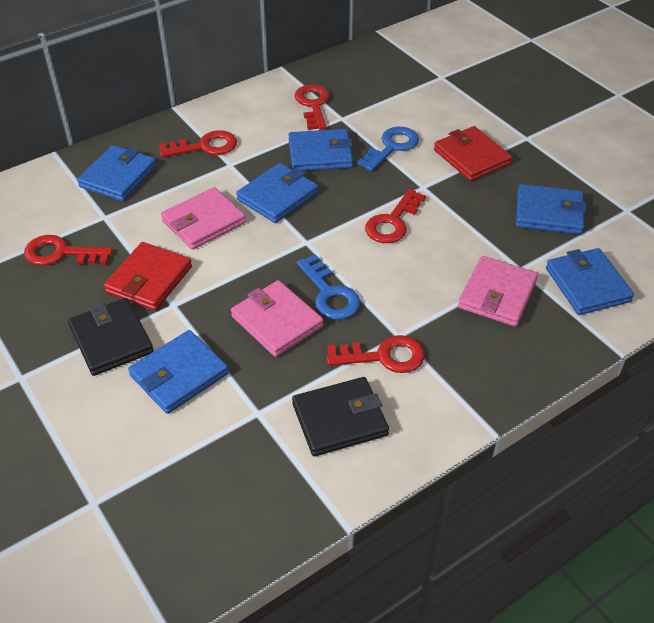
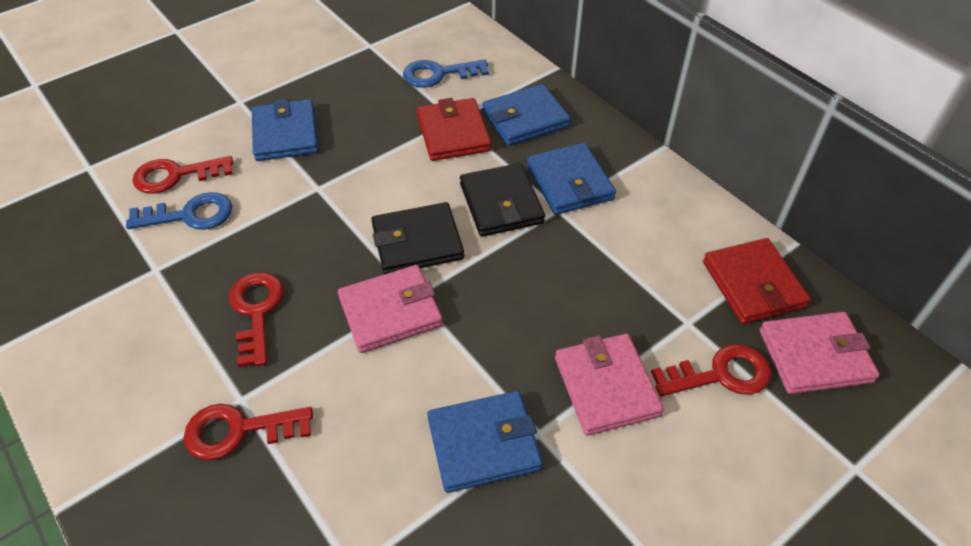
blue wallet: 6 -> 4
red key: 5 -> 4

